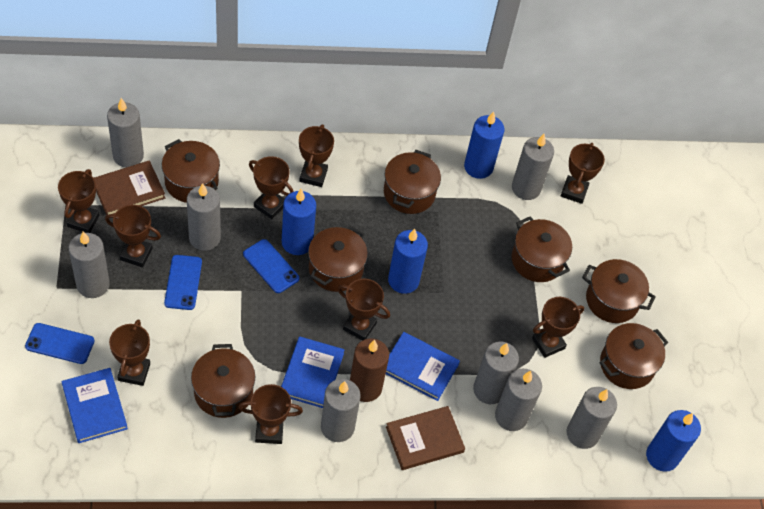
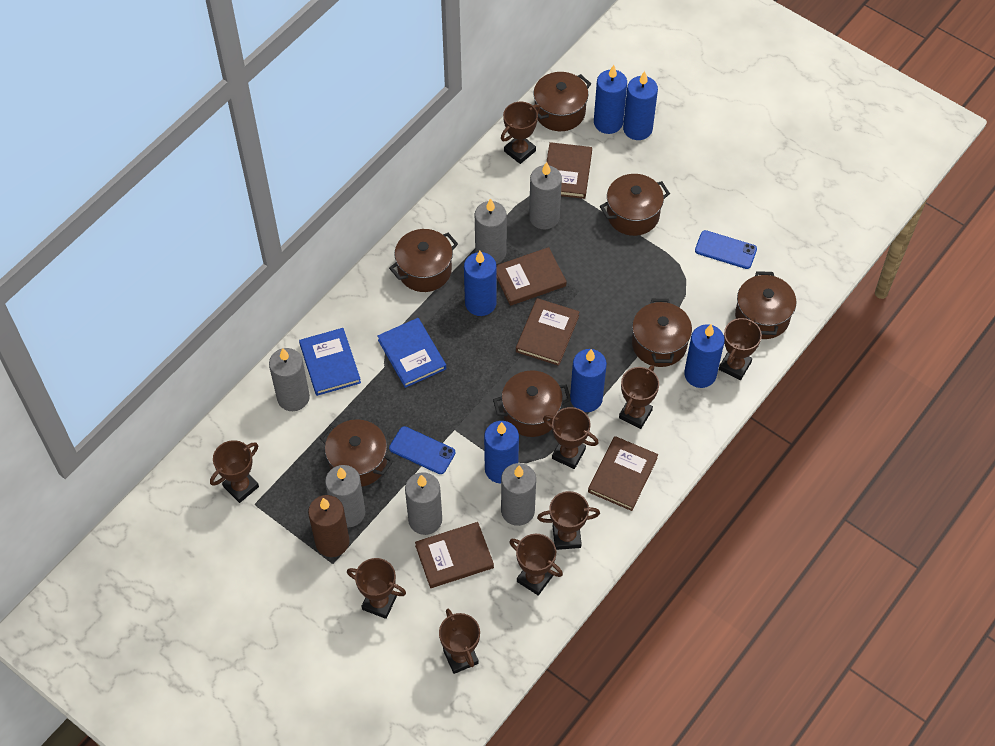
blue book: 3 -> 2
blue candle: 4 -> 6
blue phone: 3 -> 2
brown book: 2 -> 5
grey candle: 8 -> 6

